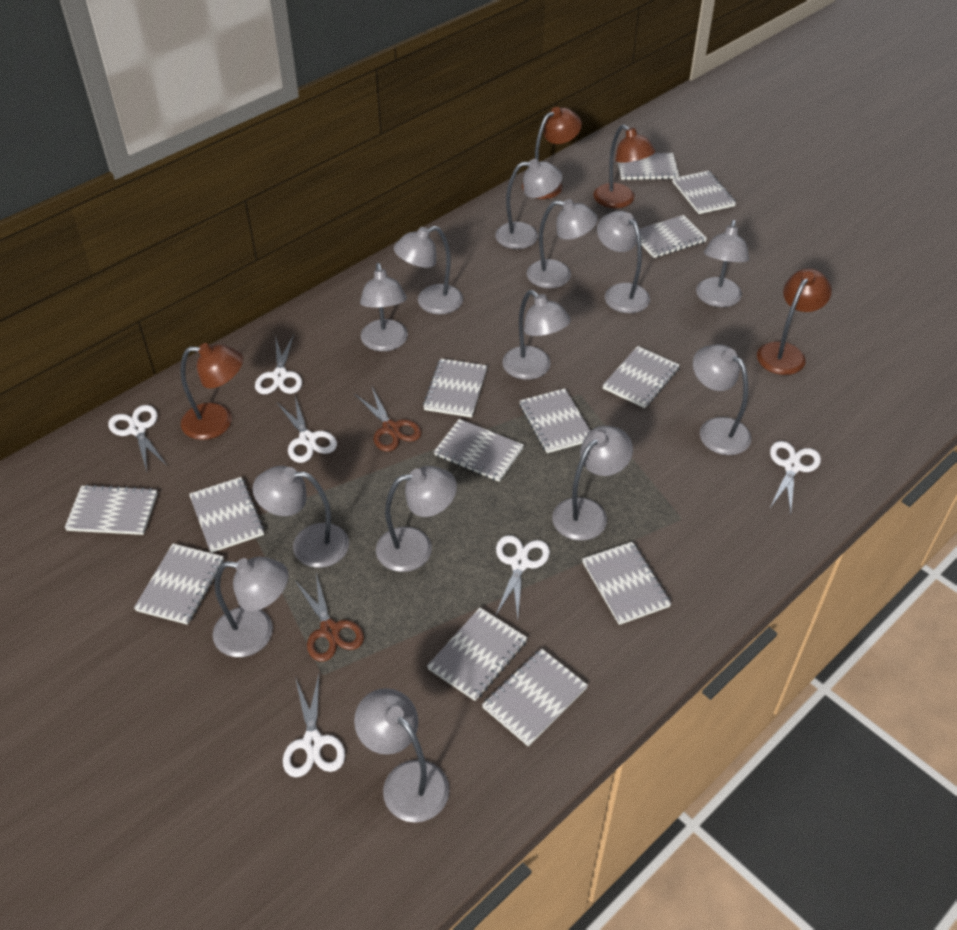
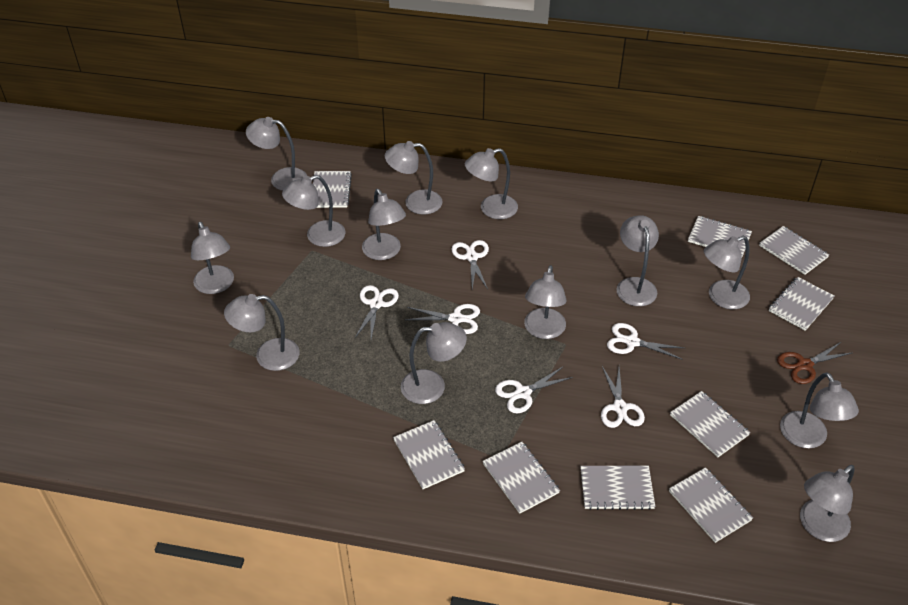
brown lamp: 4 -> 0
brown scissors: 2 -> 1
grey notebook: 13 -> 9

